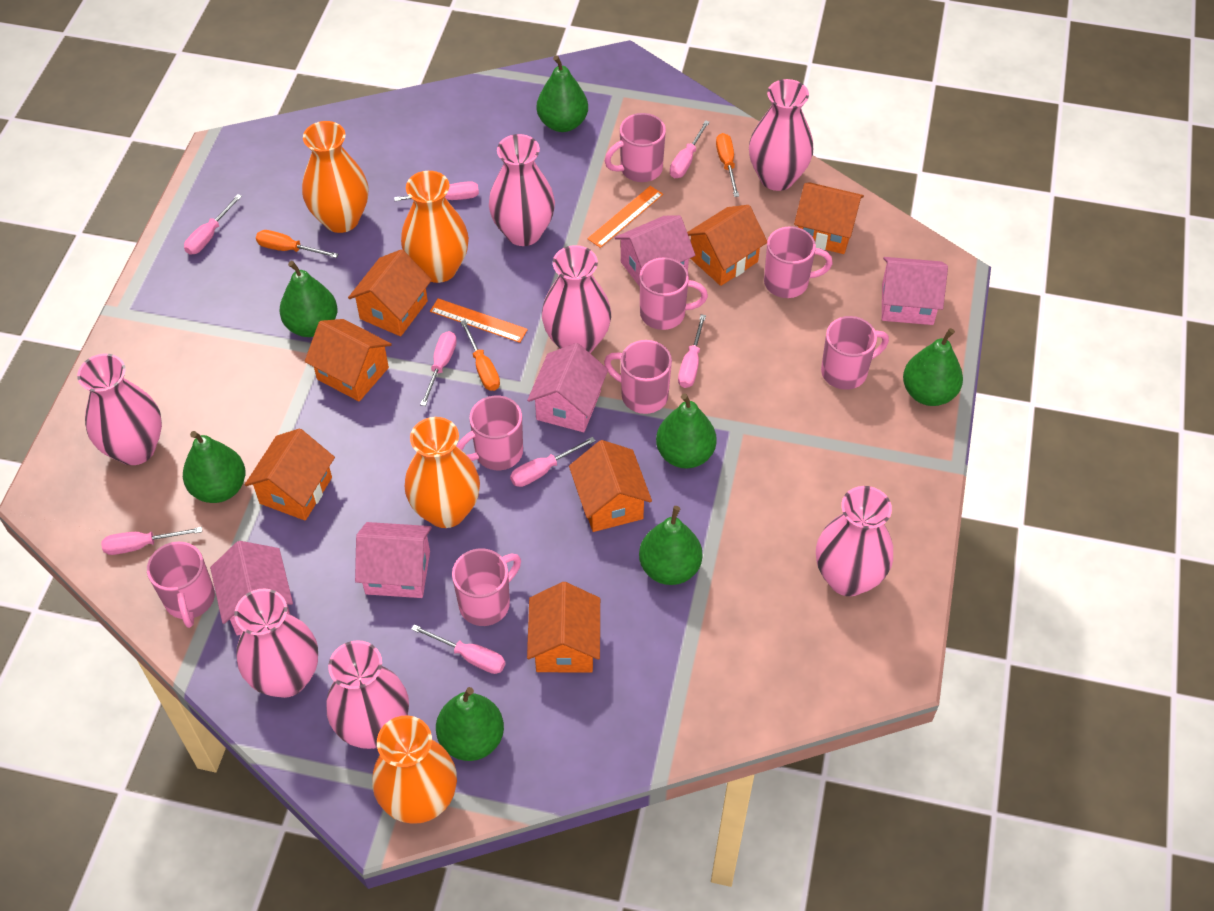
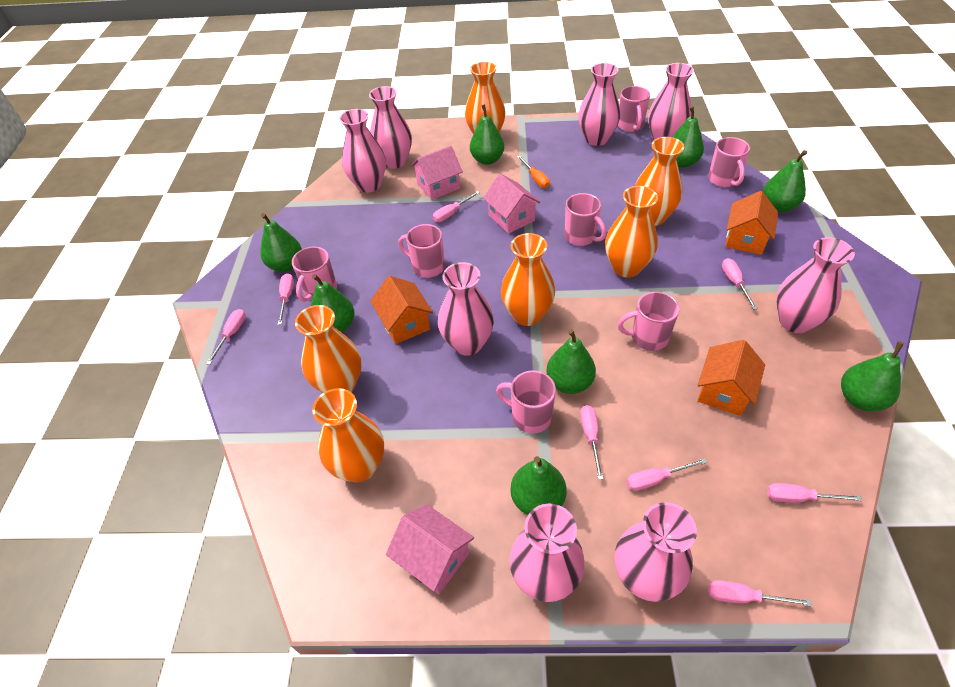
green pear: 7 -> 8
orange house: 7 -> 3
orange ruler: 2 -> 0
orange screwdriver: 3 -> 1
orange vase: 4 -> 6
pink house: 5 -> 3
pink mug: 8 -> 7
pink vase: 7 -> 8

